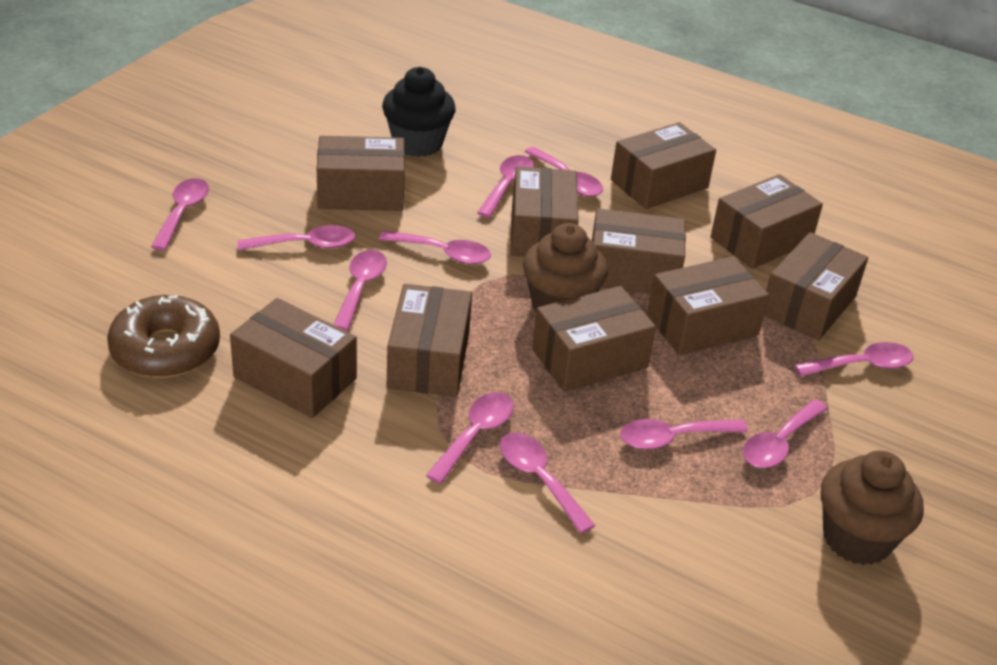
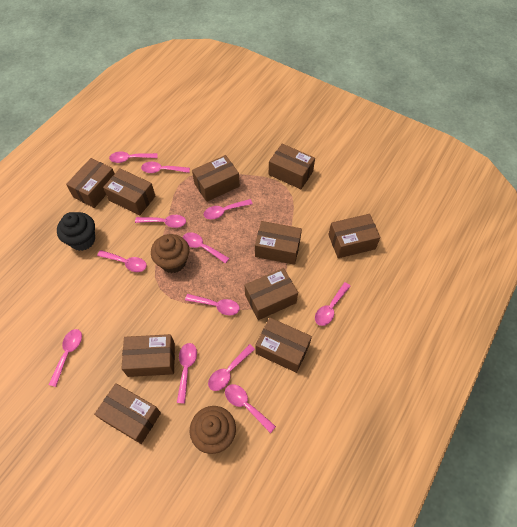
brown donut: 1 -> 0
pink spoon: 11 -> 12

